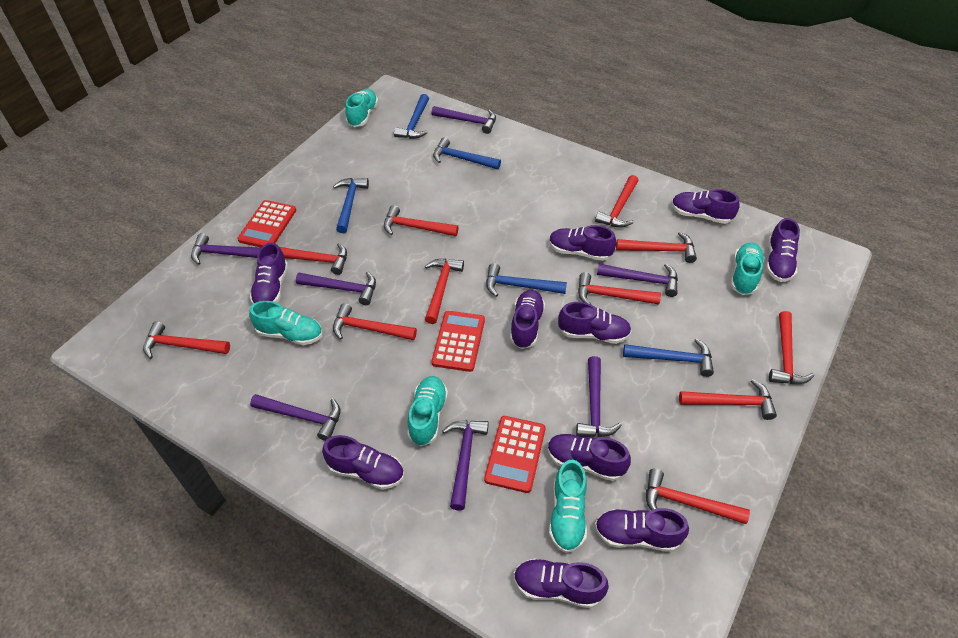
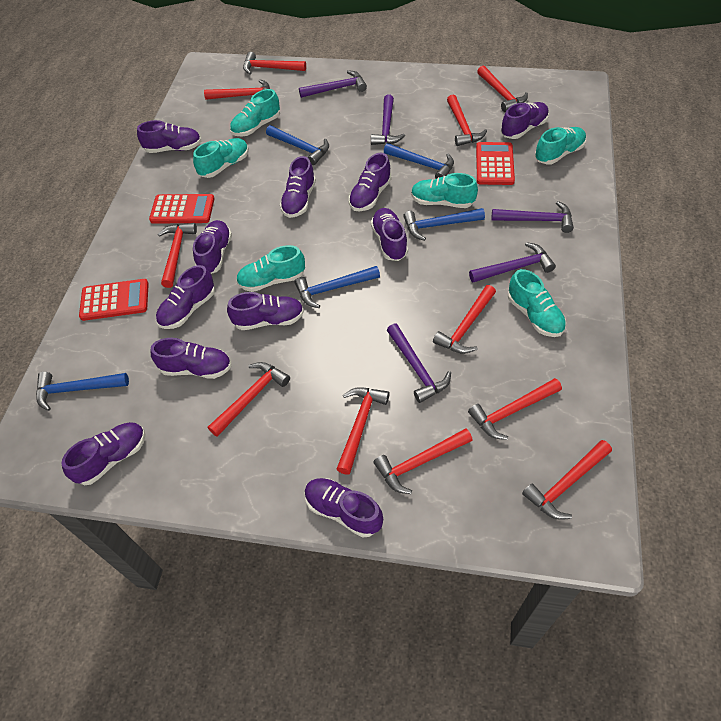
purple hammer: 7 -> 5
purple shoe: 10 -> 11
turquoise shoe: 5 -> 6

